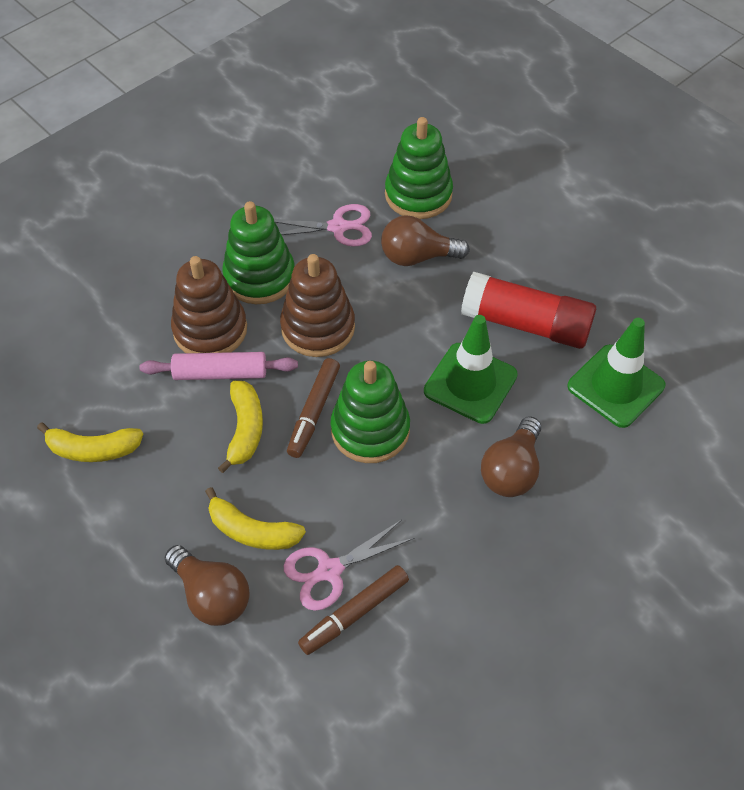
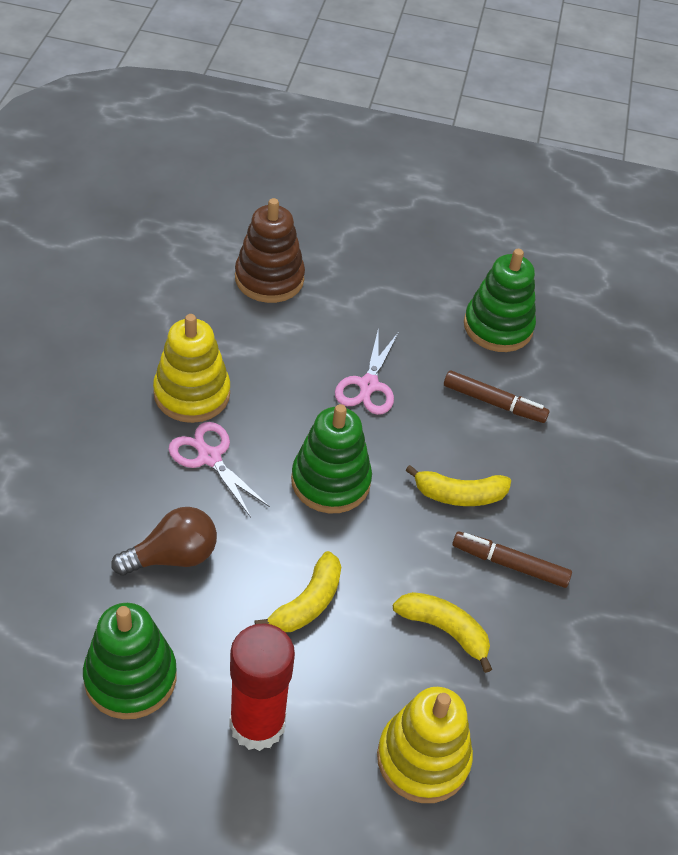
brown light bulb: 3 -> 1
brown stacking toy: 2 -> 1
green traffic cone: 2 -> 0
pink rolling pin: 1 -> 0
yellow stacking toy: 0 -> 2

